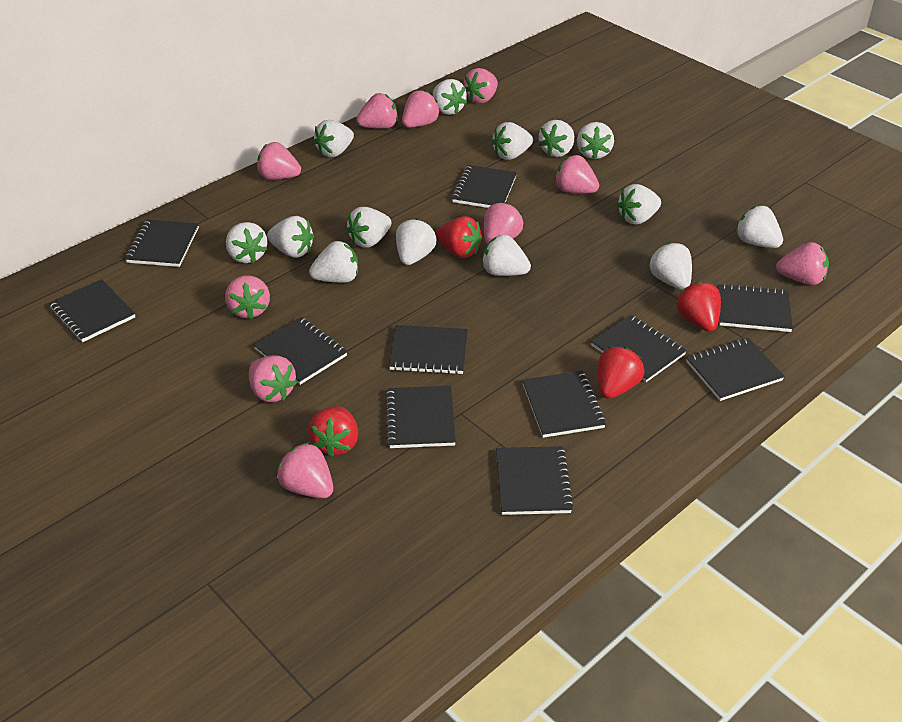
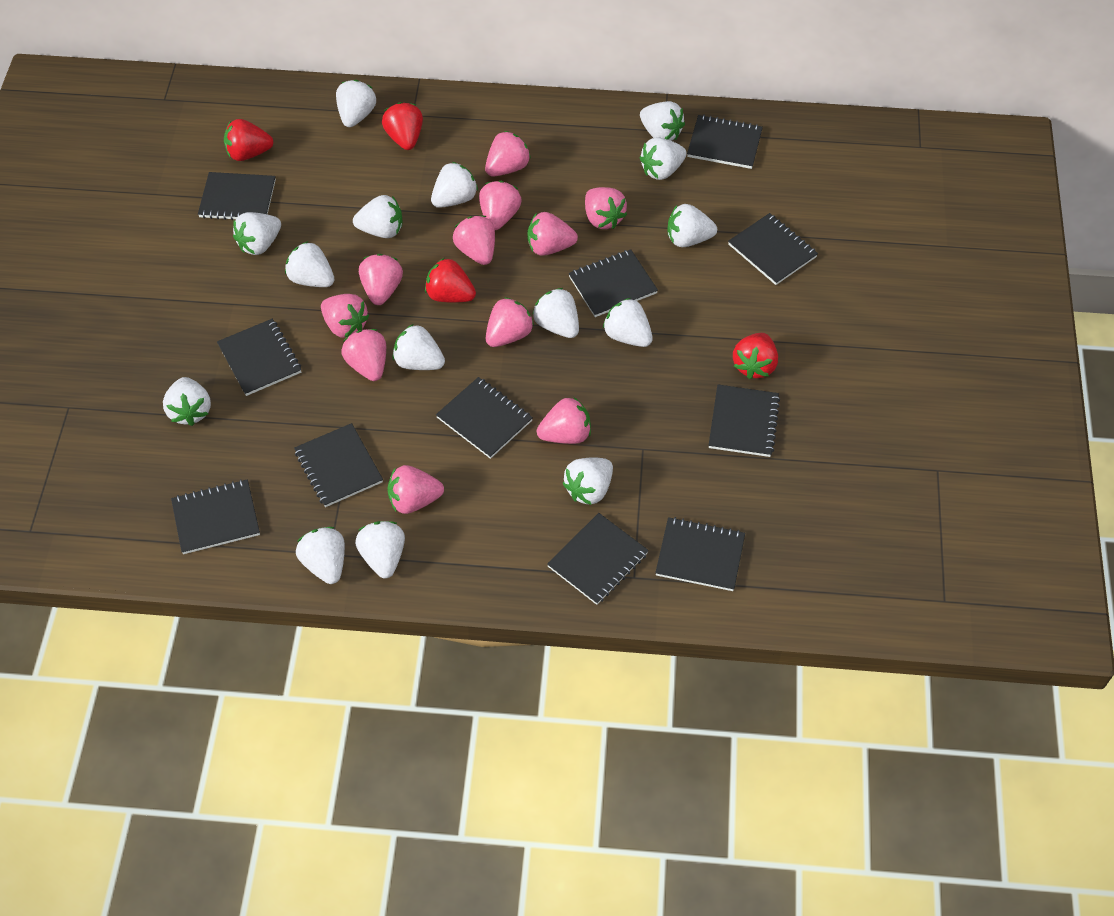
pink strawberry: 10 -> 11
white strawberry: 14 -> 15

